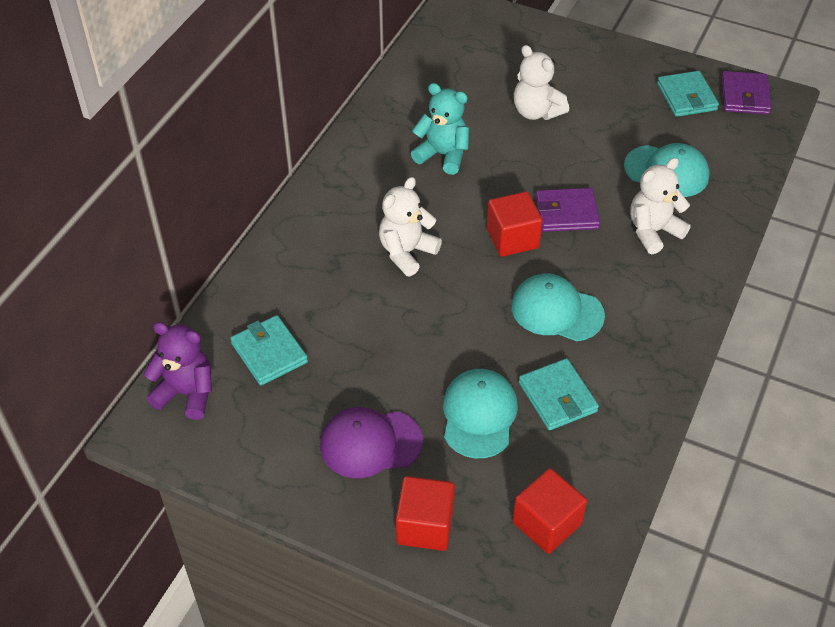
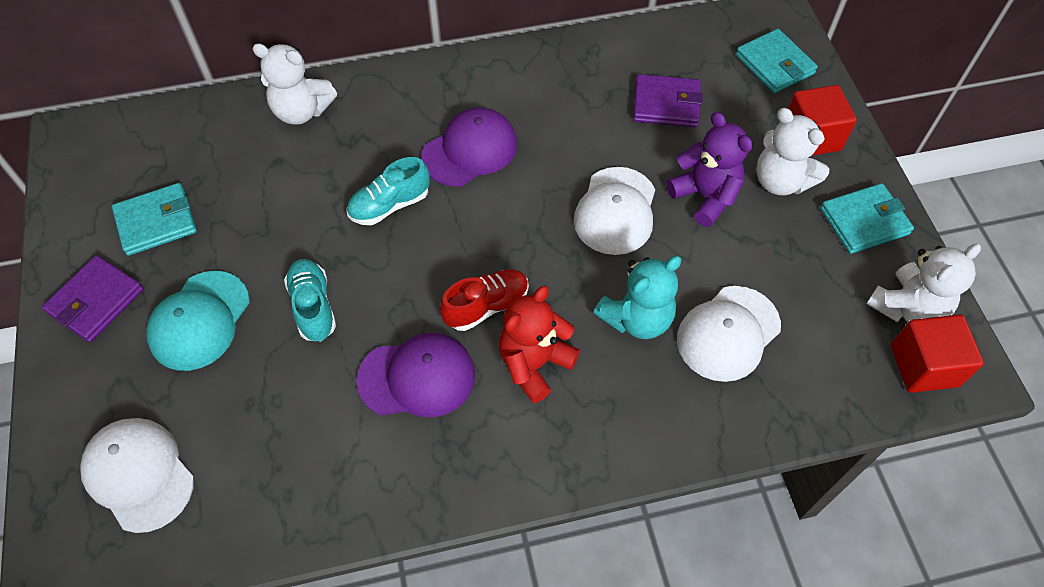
purple cap: 1 -> 2
red cube: 3 -> 2
red shoe: 0 -> 1
red teddy bear: 0 -> 1
turquoise cap: 3 -> 1
turquoise shoe: 0 -> 2
white cap: 0 -> 3

